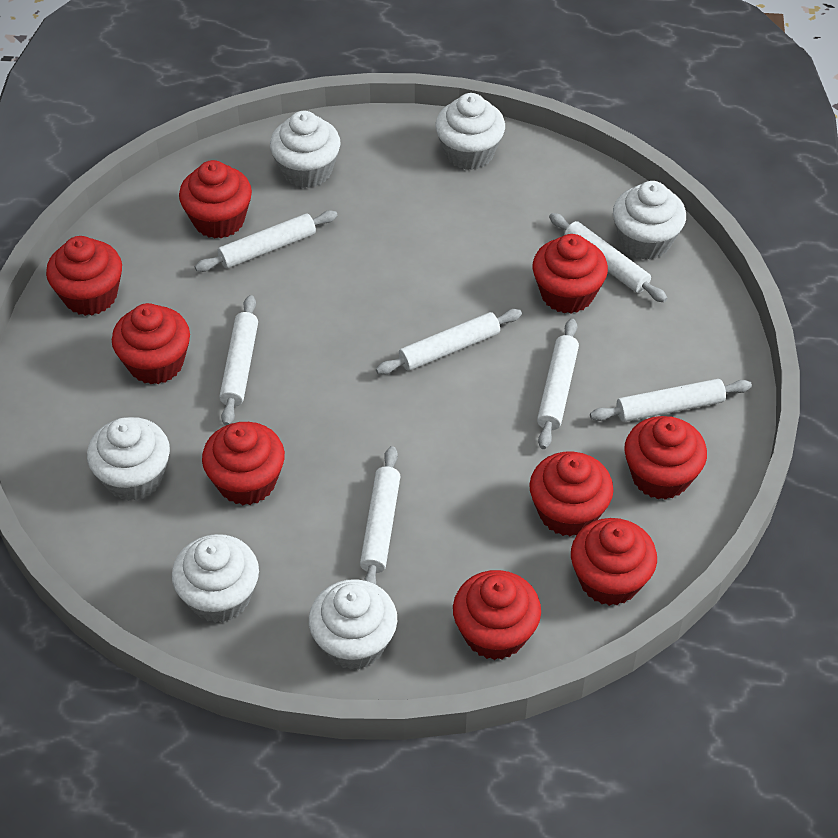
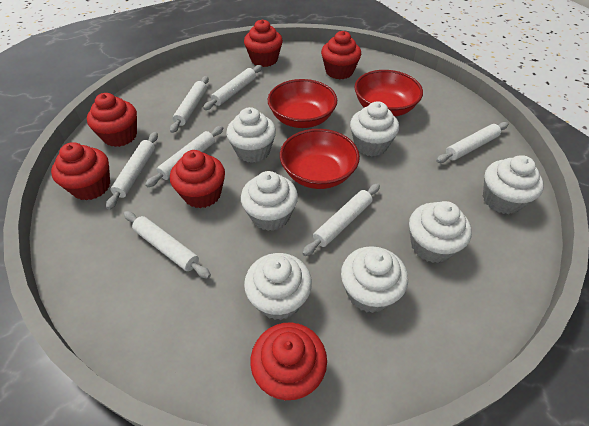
red bowl: 0 -> 3
red cupcake: 9 -> 6
white cupcake: 6 -> 7

